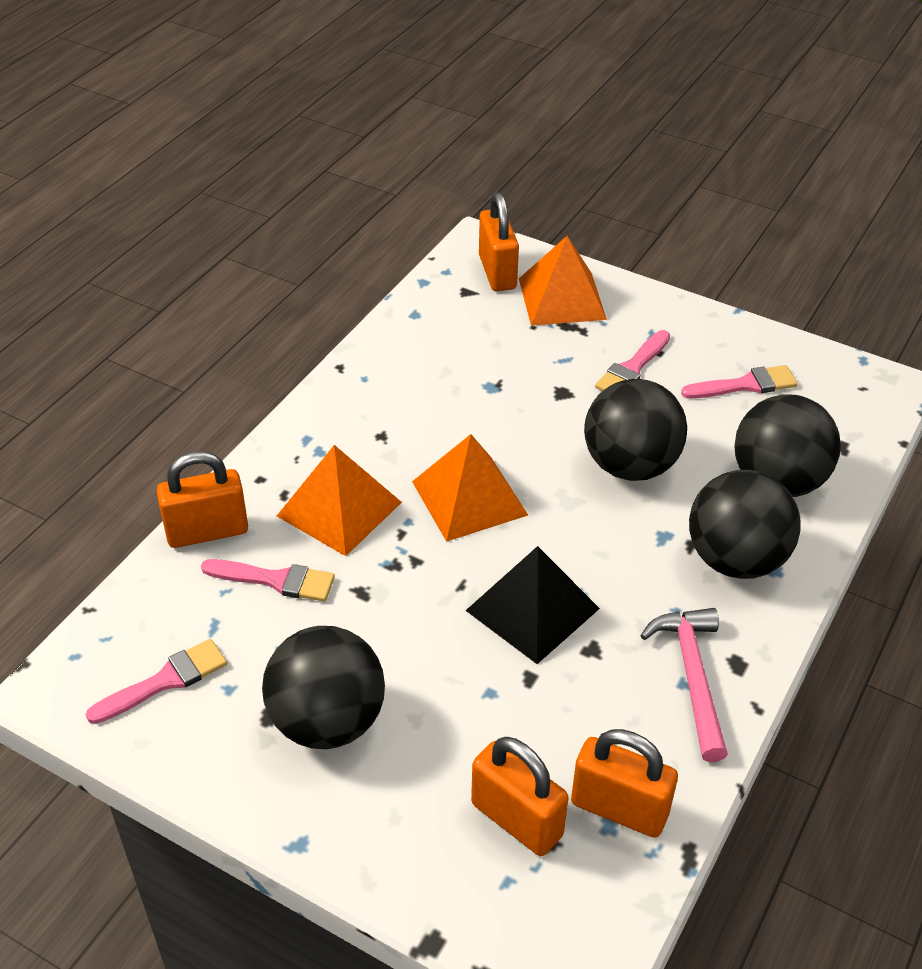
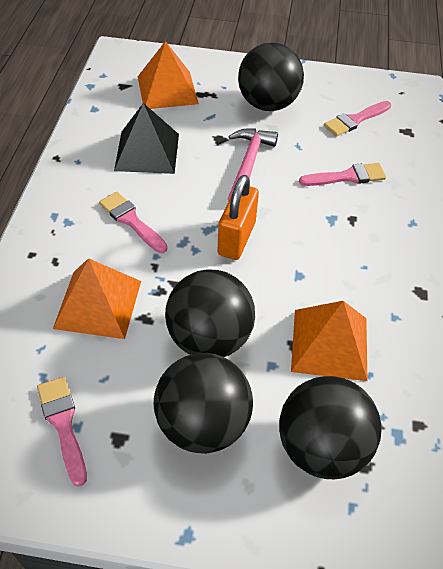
orange padlock: 4 -> 1

